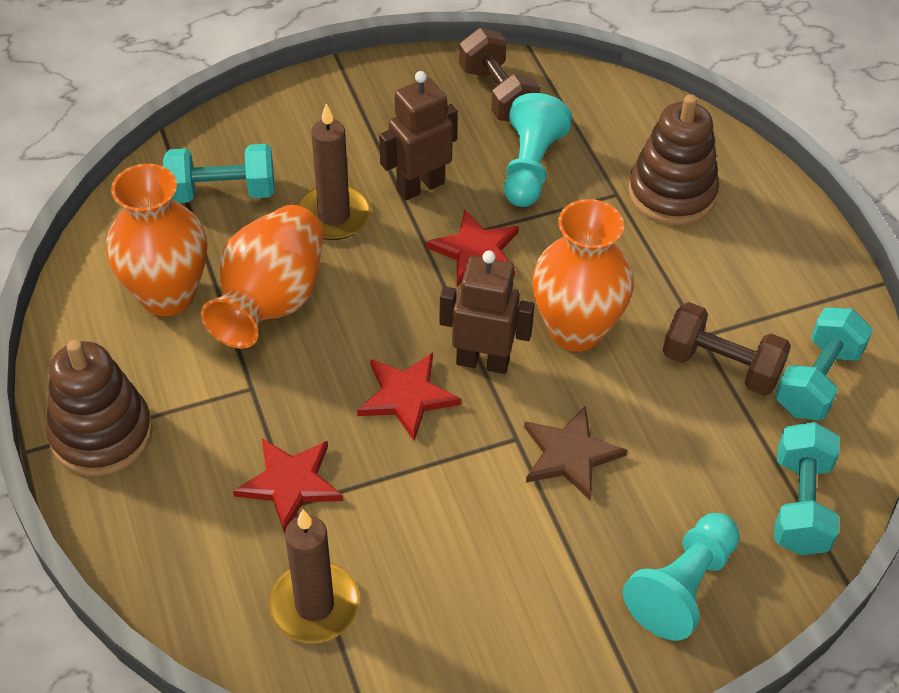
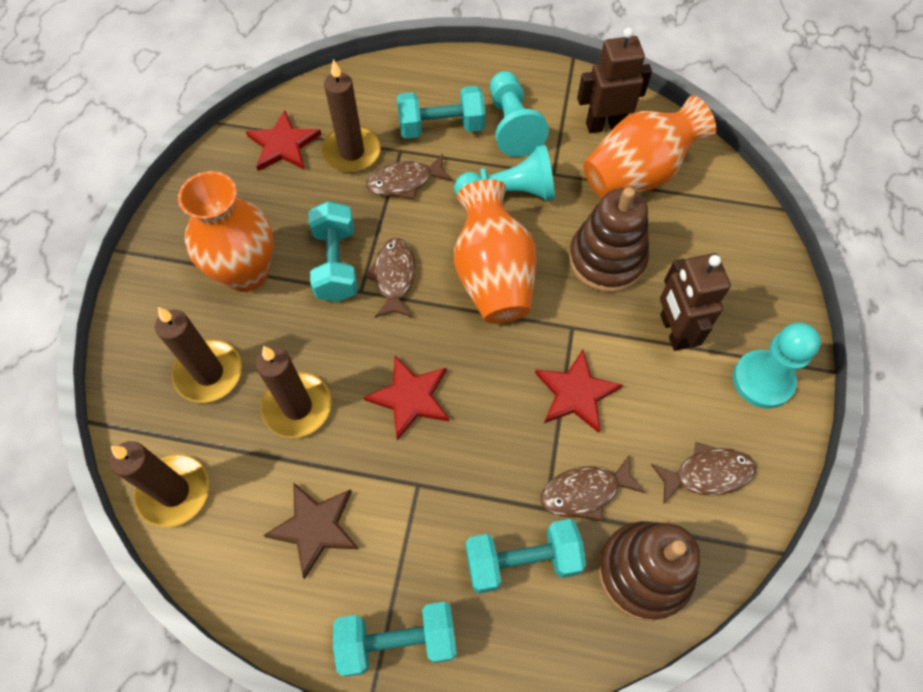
brown candle: 2 -> 4
brown dumbbell: 2 -> 0
brown fish: 0 -> 4
turquoise dumbbell: 3 -> 4
turquoise pawn: 2 -> 3

